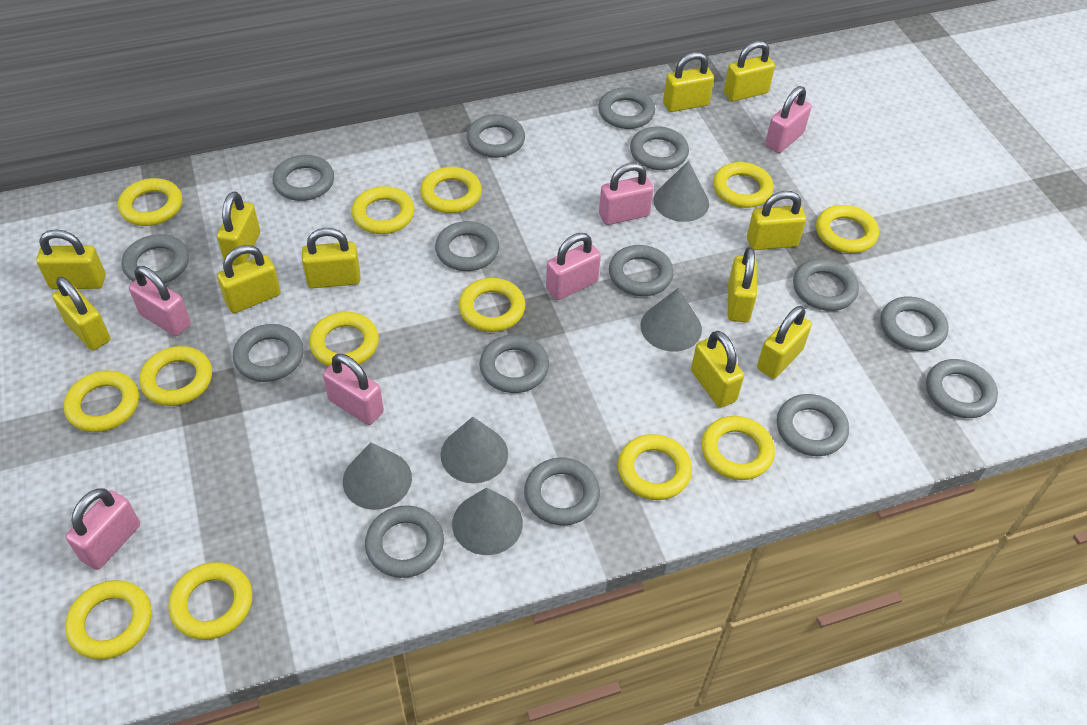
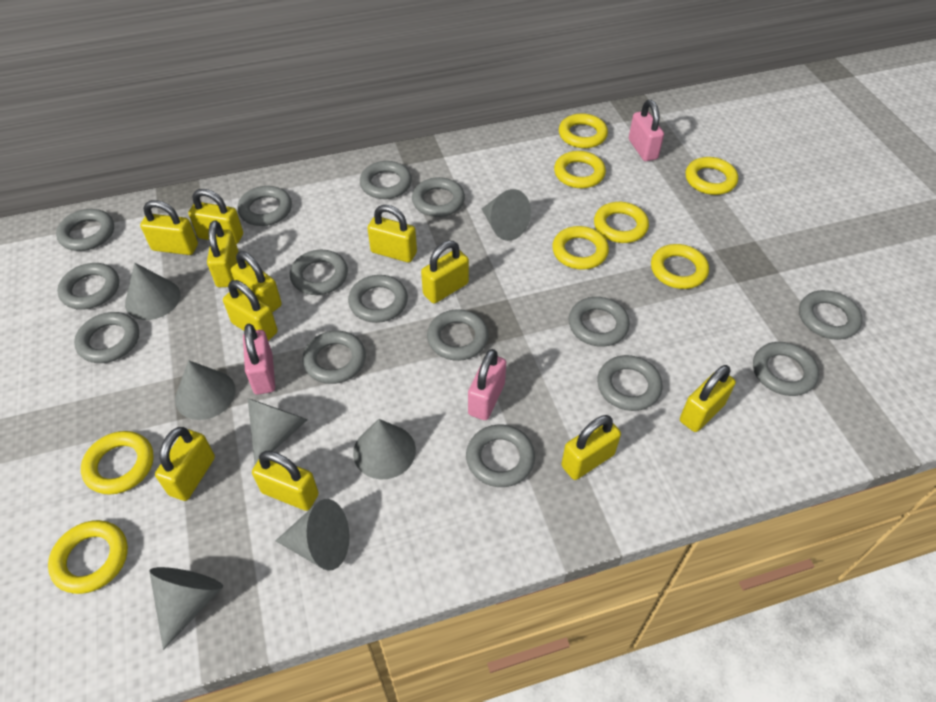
grey cone: 5 -> 7
pink padlock: 6 -> 3
yellow ring: 13 -> 8

